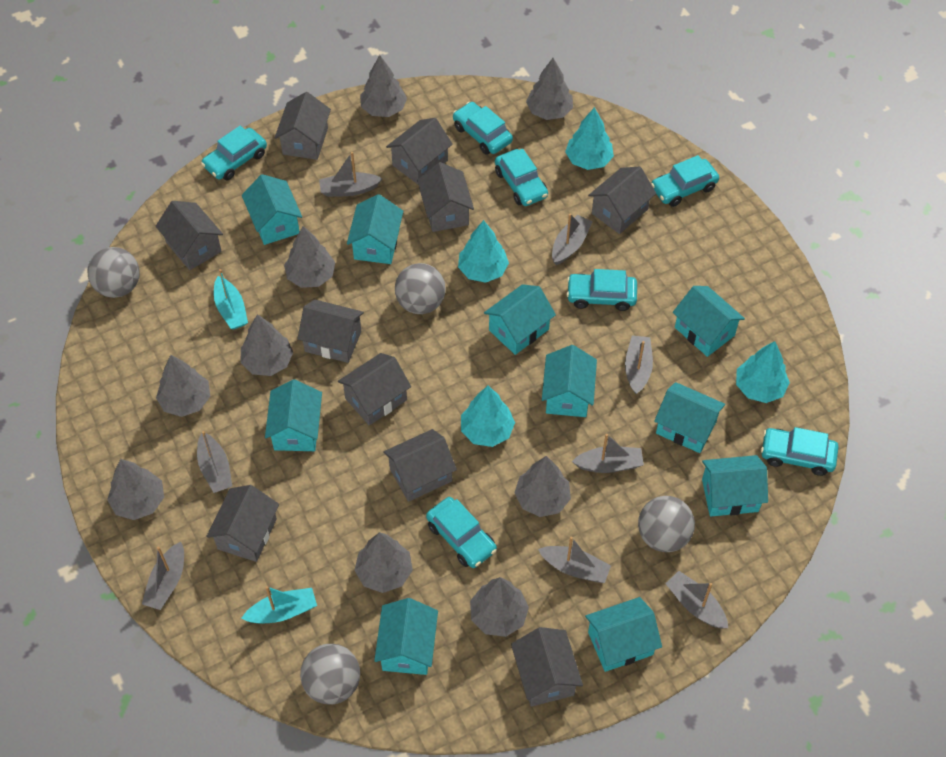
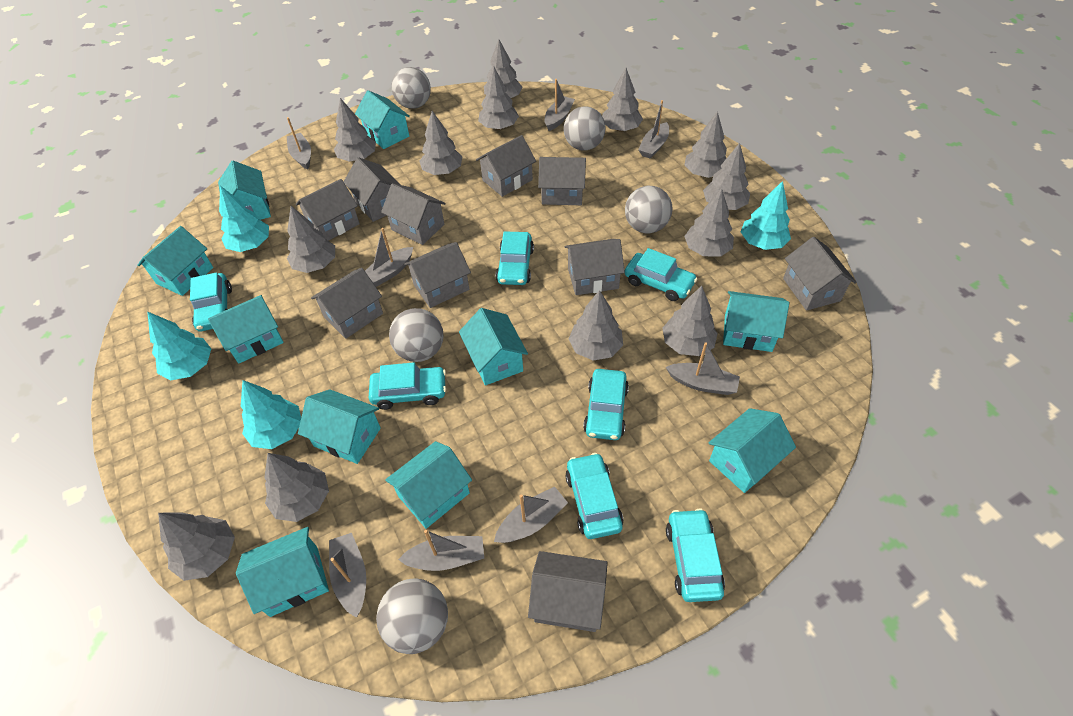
grey ball: 4 -> 5
grey tree: 9 -> 13
turquoise boat: 2 -> 0

